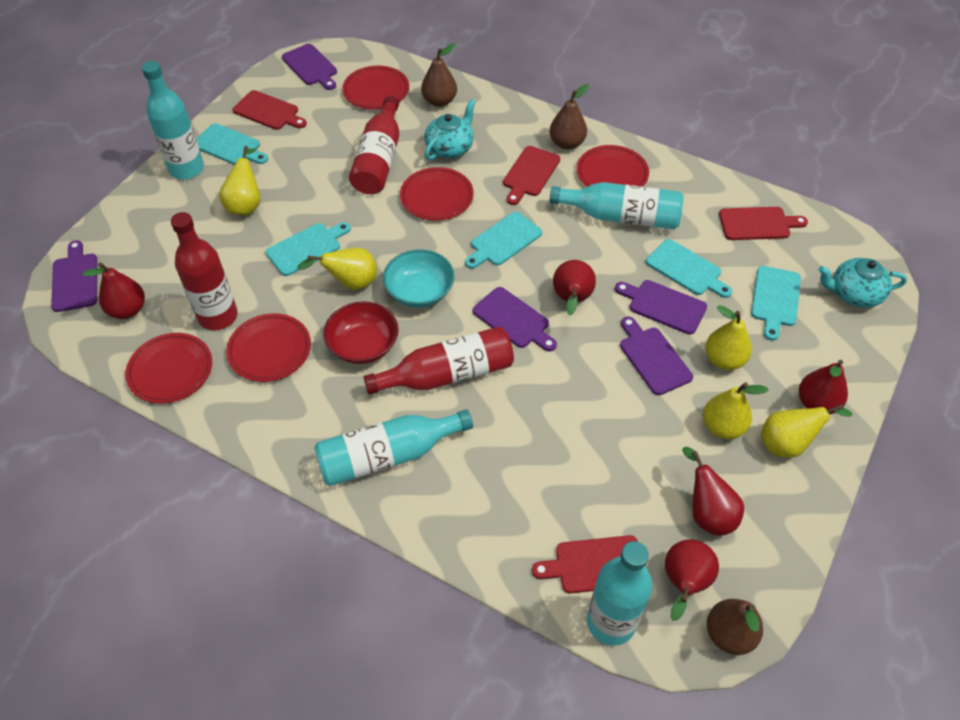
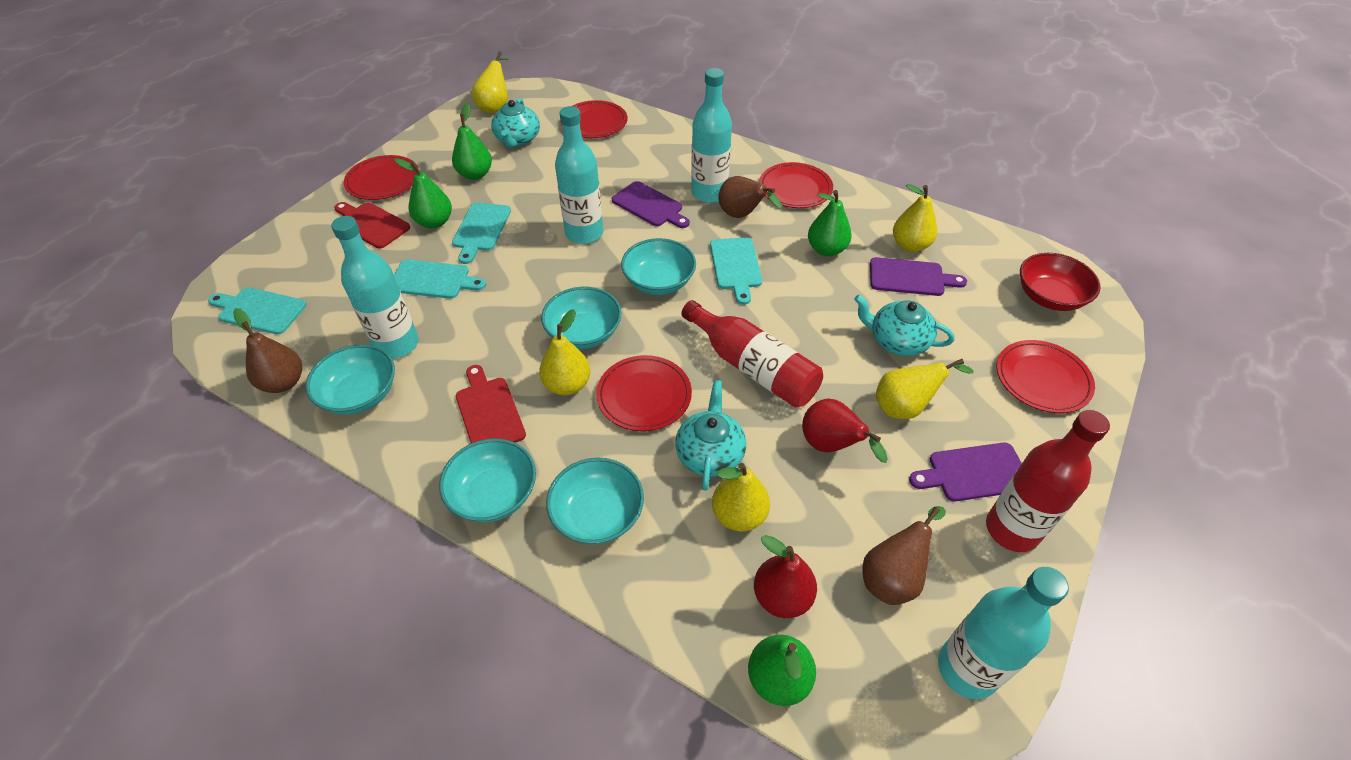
green pear: 0 -> 4
purple cutting board: 5 -> 3
red bottle: 3 -> 2
red cutting board: 4 -> 2
red pear: 5 -> 2
turquoise bowl: 1 -> 5
turquoise cutting board: 5 -> 4
turquoise teapot: 2 -> 3

